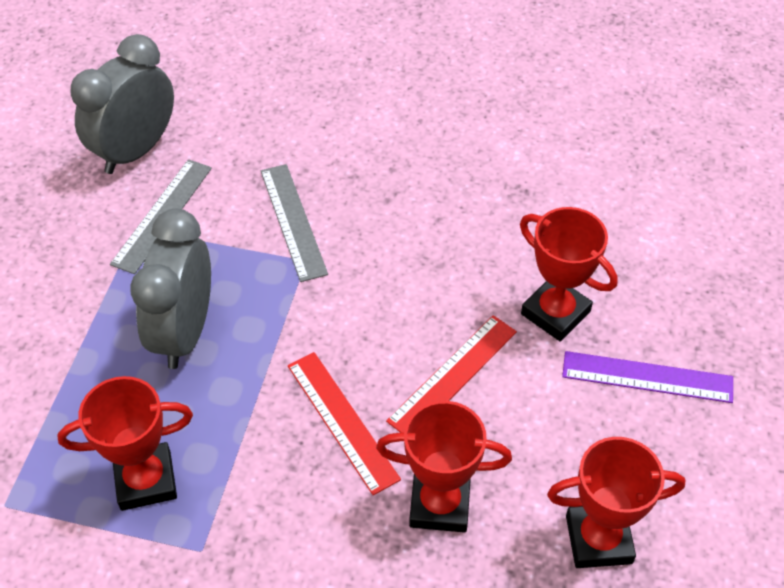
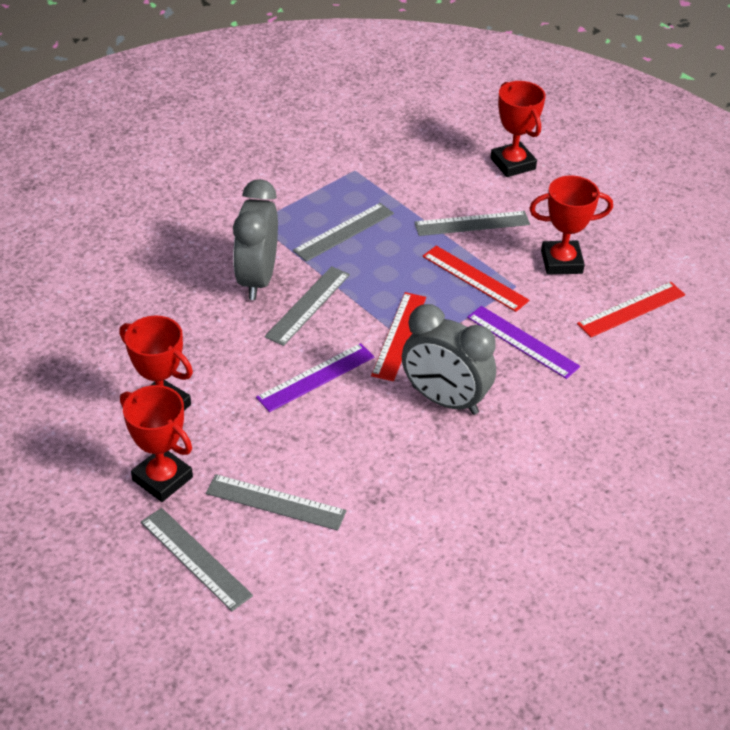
grey ruler: 2 -> 5
purple ruler: 1 -> 2
red ruler: 2 -> 3

